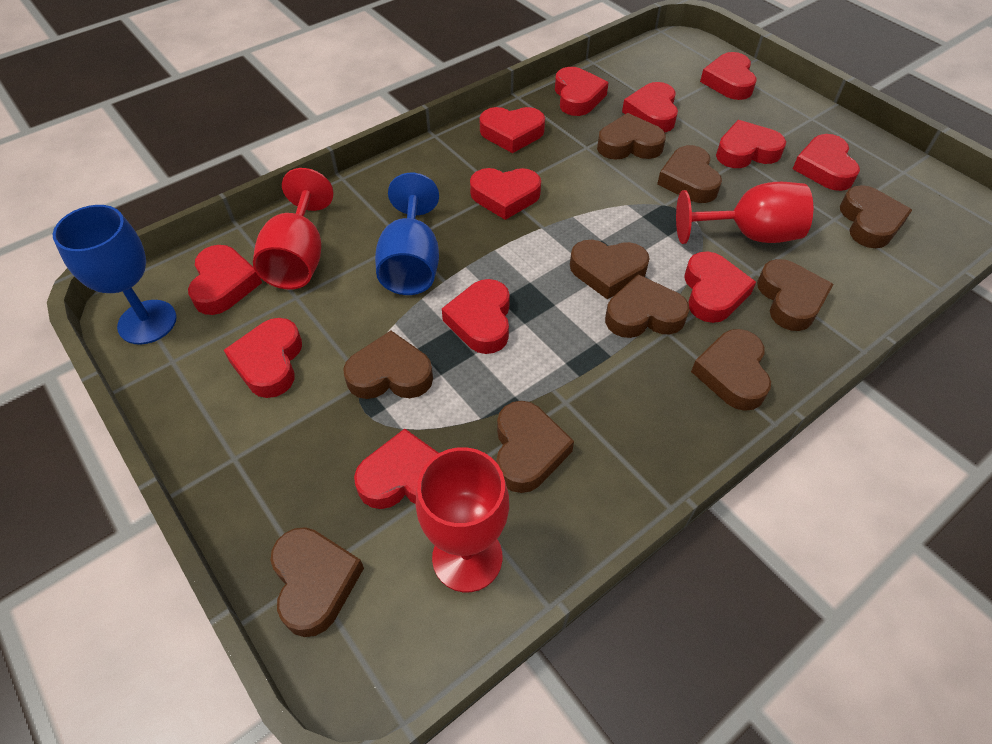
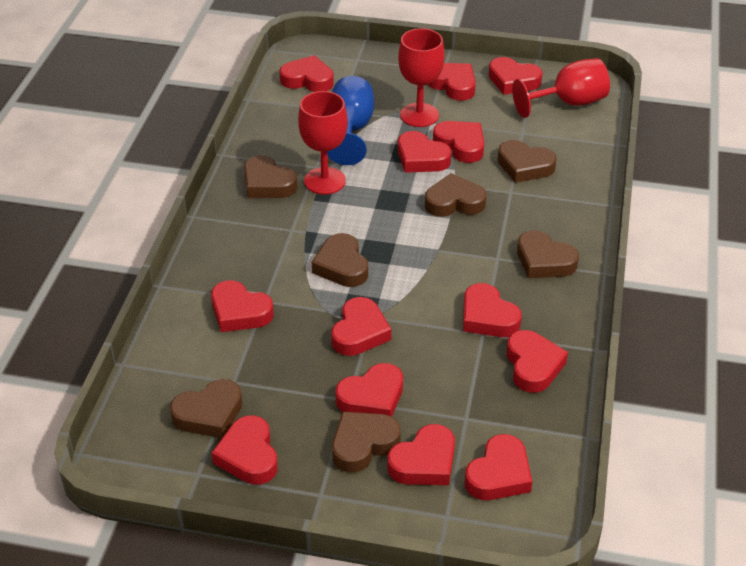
blue goblet: 2 -> 1
brown heart: 10 -> 7
red heart: 12 -> 13

